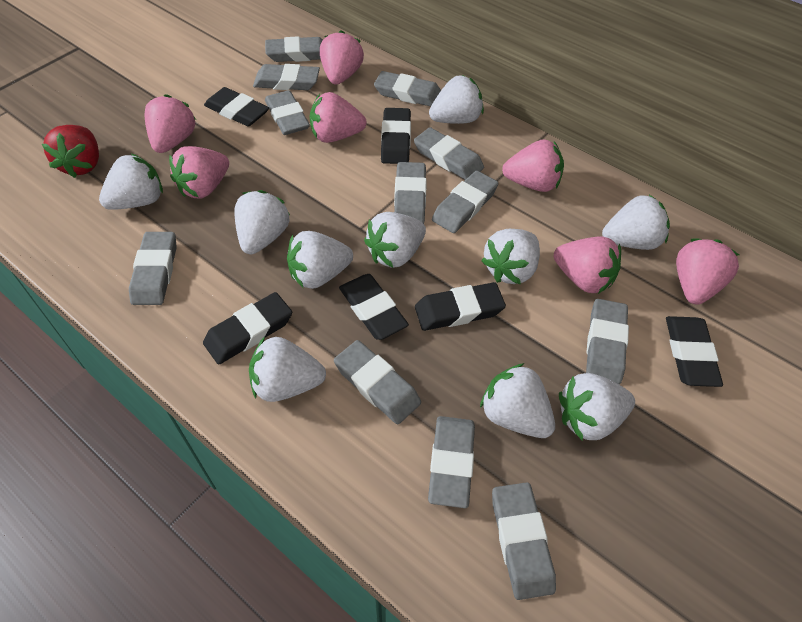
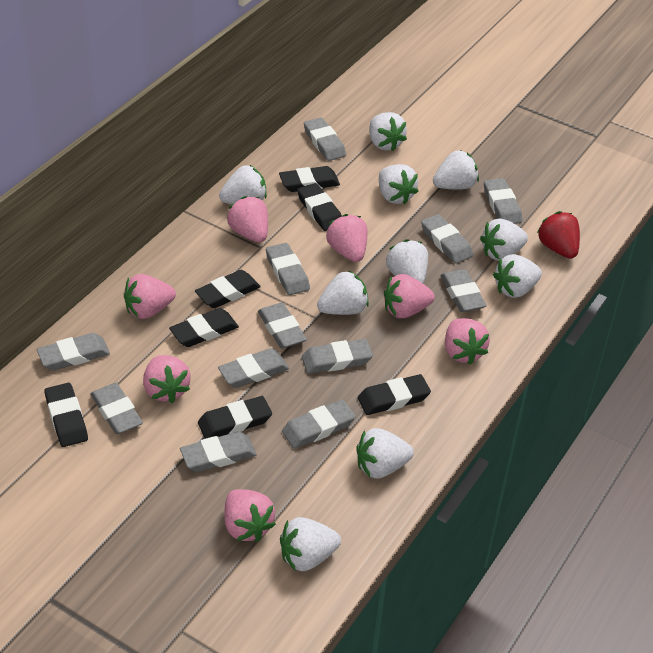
black eraser: 6 -> 7

